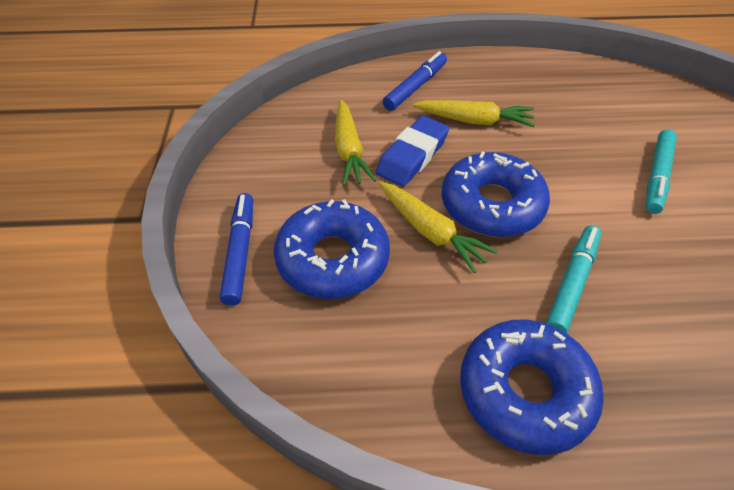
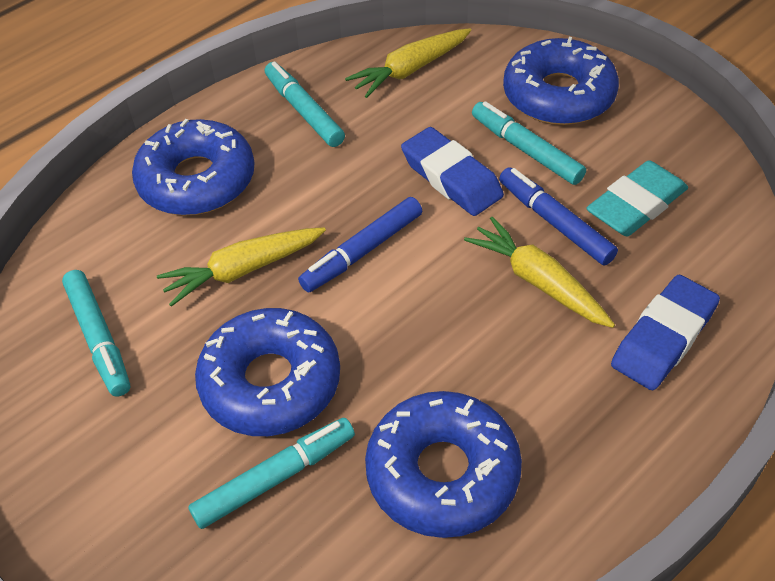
blue donut: 3 -> 4
blue eraser: 1 -> 2
turquoise eraser: 0 -> 1
turquoise marker: 2 -> 4

